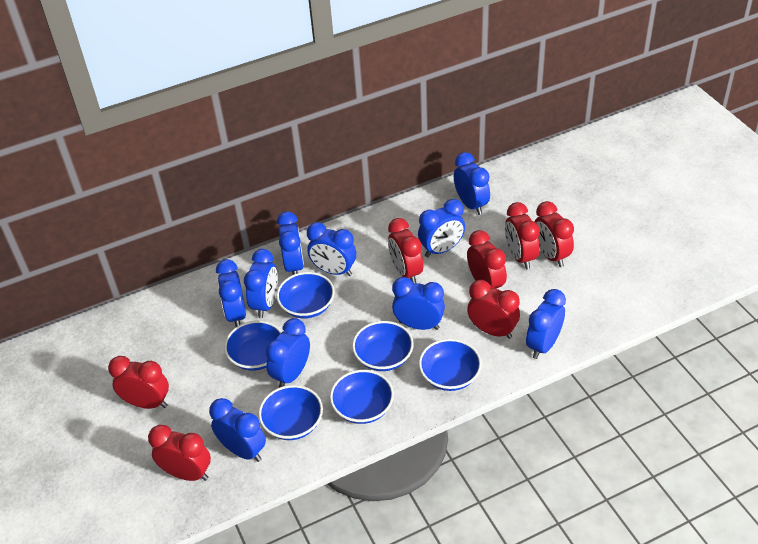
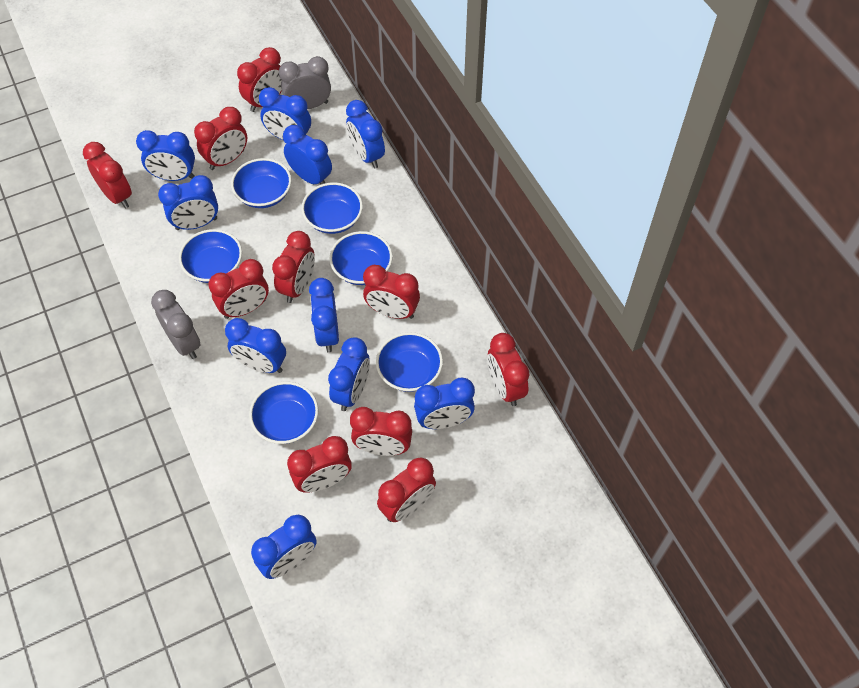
grey clock: 0 -> 2
red clock: 7 -> 10

